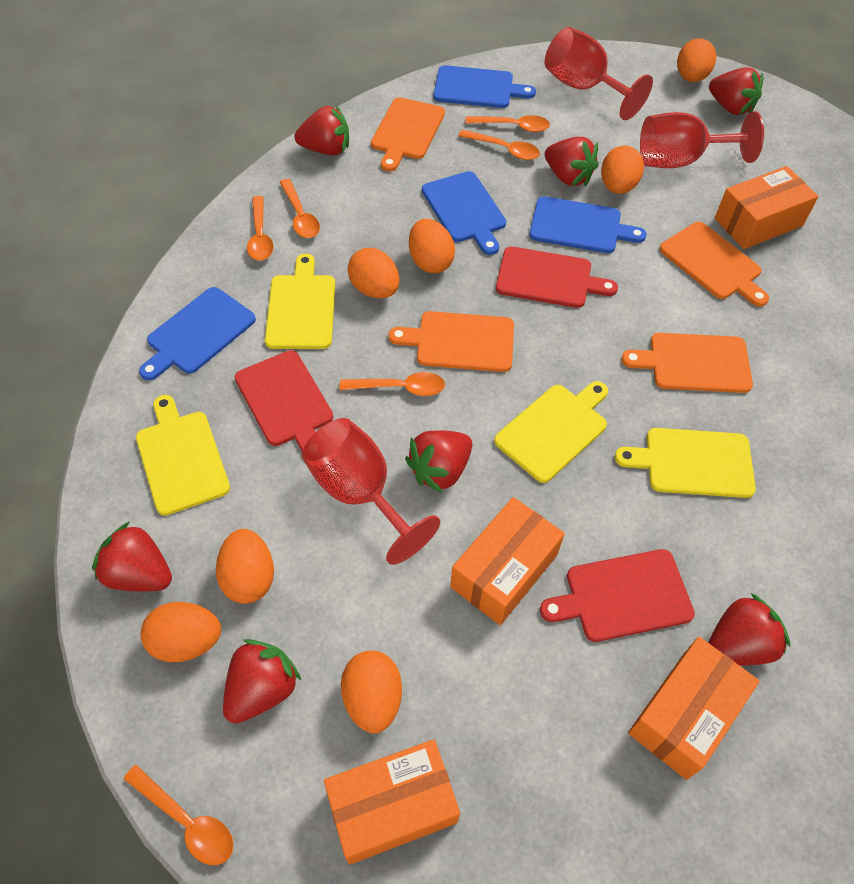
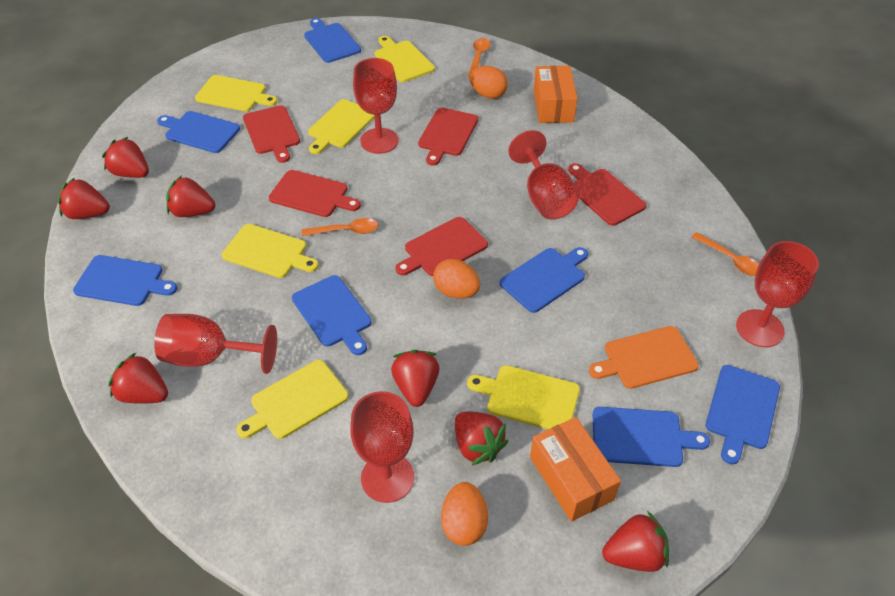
blue cutting board: 4 -> 7
orange box: 4 -> 2
orange cutting board: 4 -> 1
orange egg: 7 -> 3
orange spoon: 6 -> 3
red cutting board: 3 -> 5
red goblet: 3 -> 5
yellow cutting board: 4 -> 6

